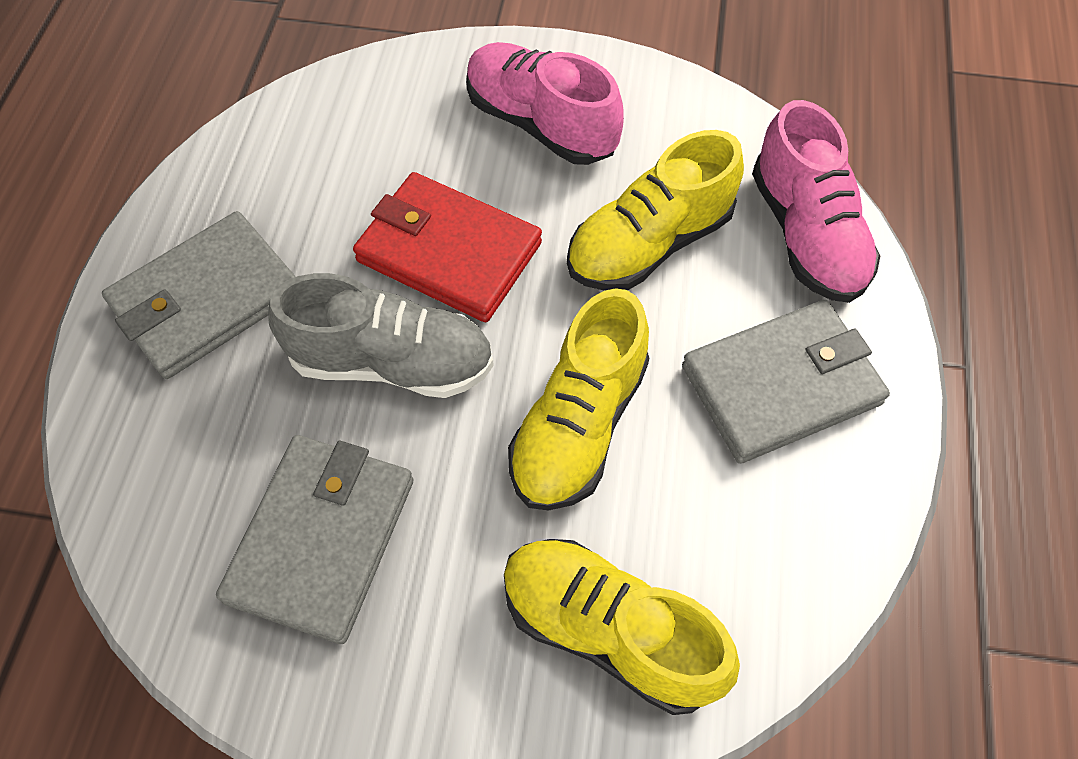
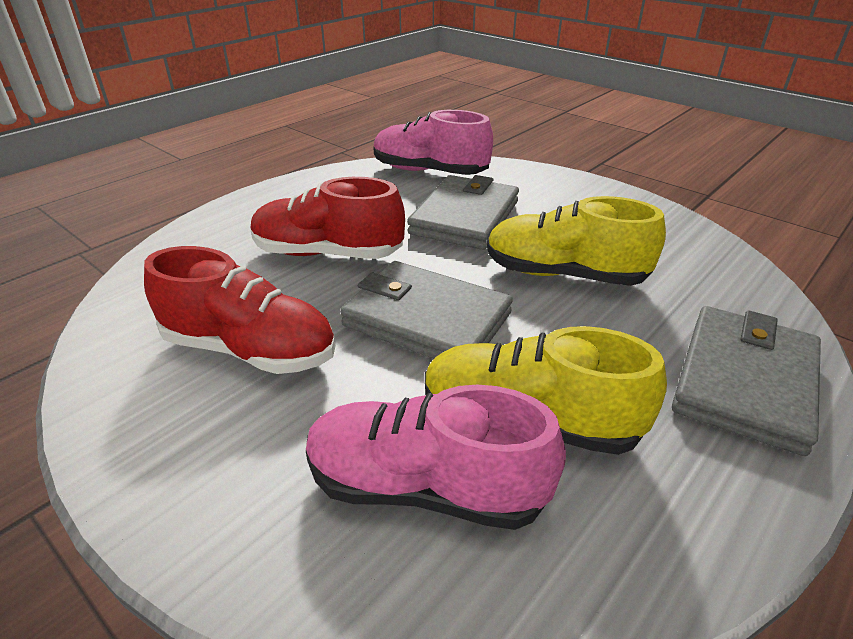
grey shoe: 1 -> 0
red shoe: 0 -> 2
red wallet: 1 -> 0
yellow shoe: 3 -> 2

